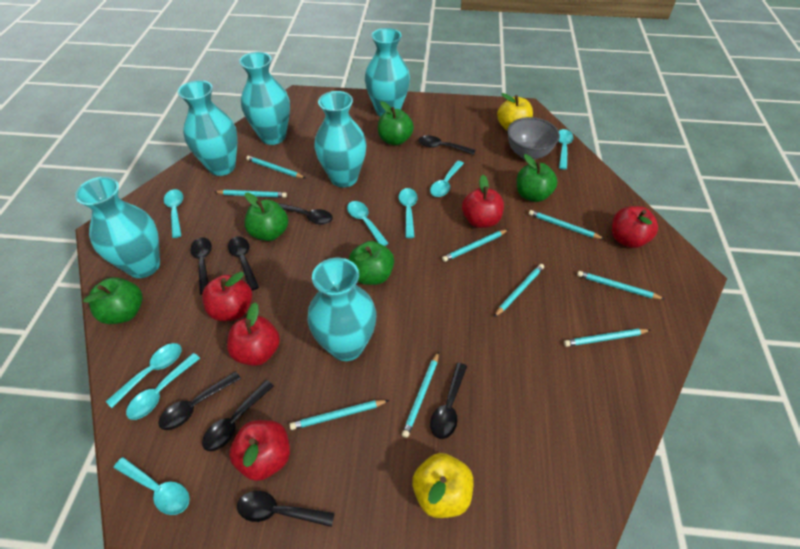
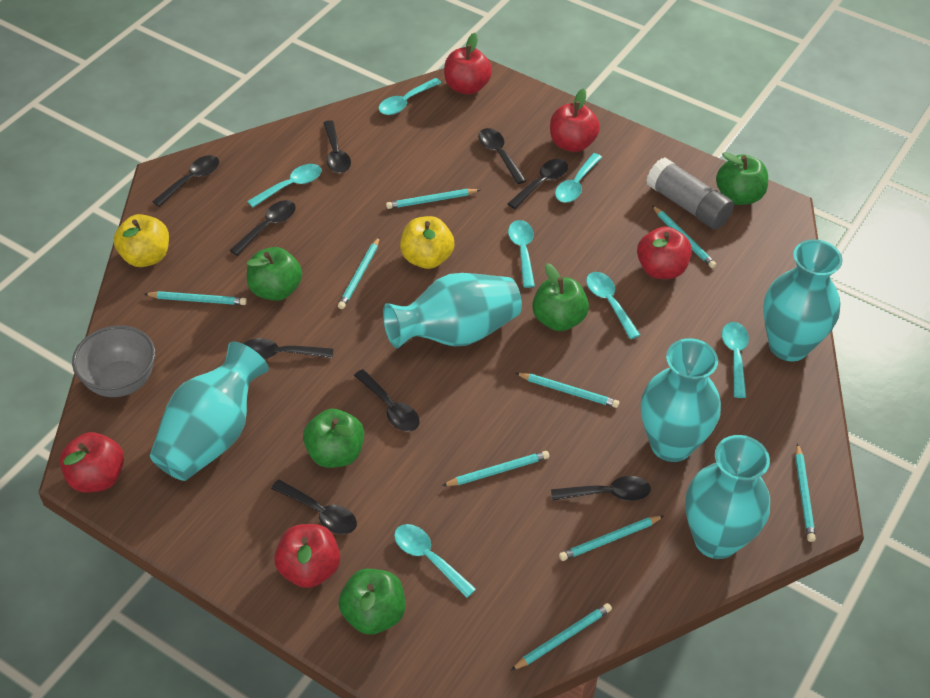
black spoon: 8 -> 9
grey glue stick: 0 -> 1
turquoise spoon: 8 -> 7
turquoise vase: 6 -> 5

